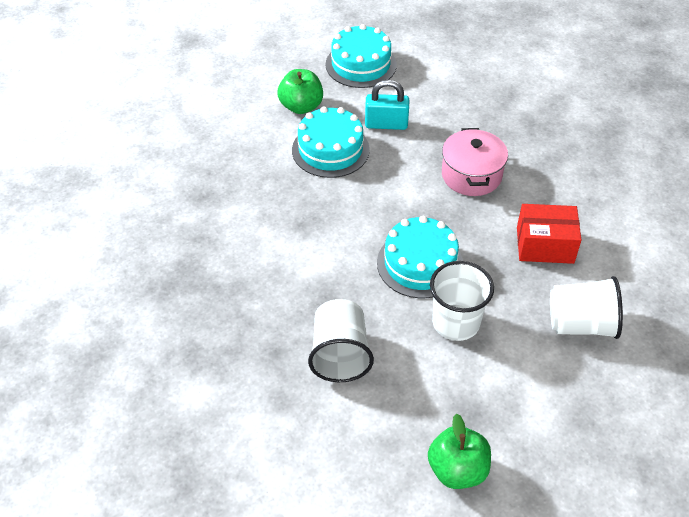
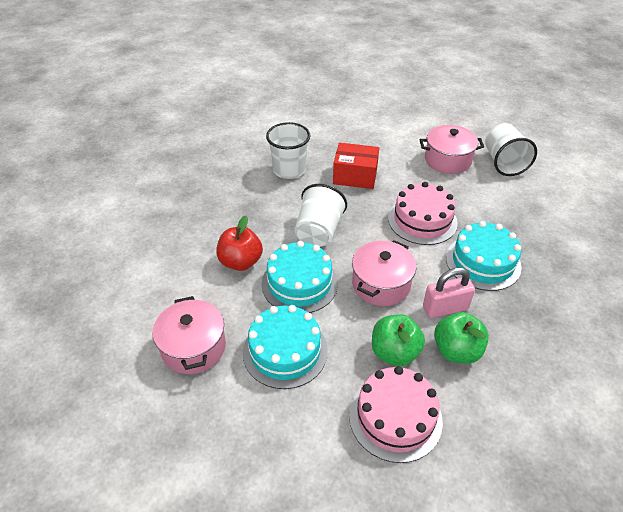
pink cake: 0 -> 2
pink padlock: 0 -> 1
pink pot: 1 -> 3
red apple: 0 -> 1
turquoise padlock: 1 -> 0

